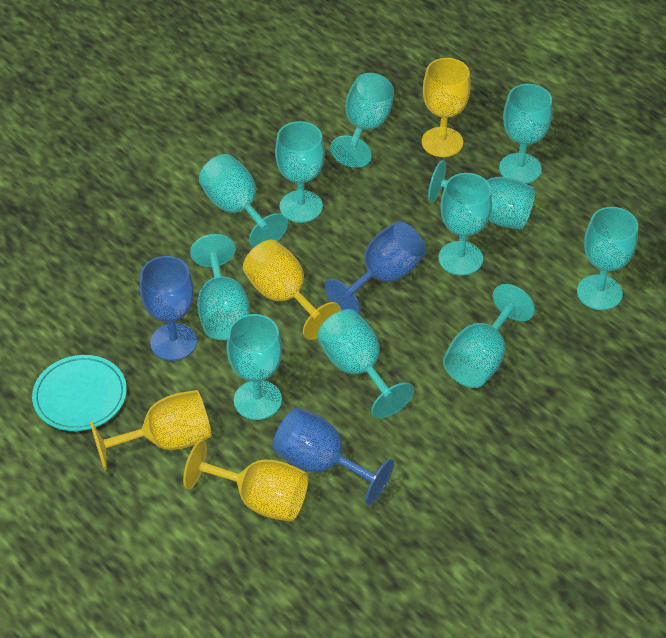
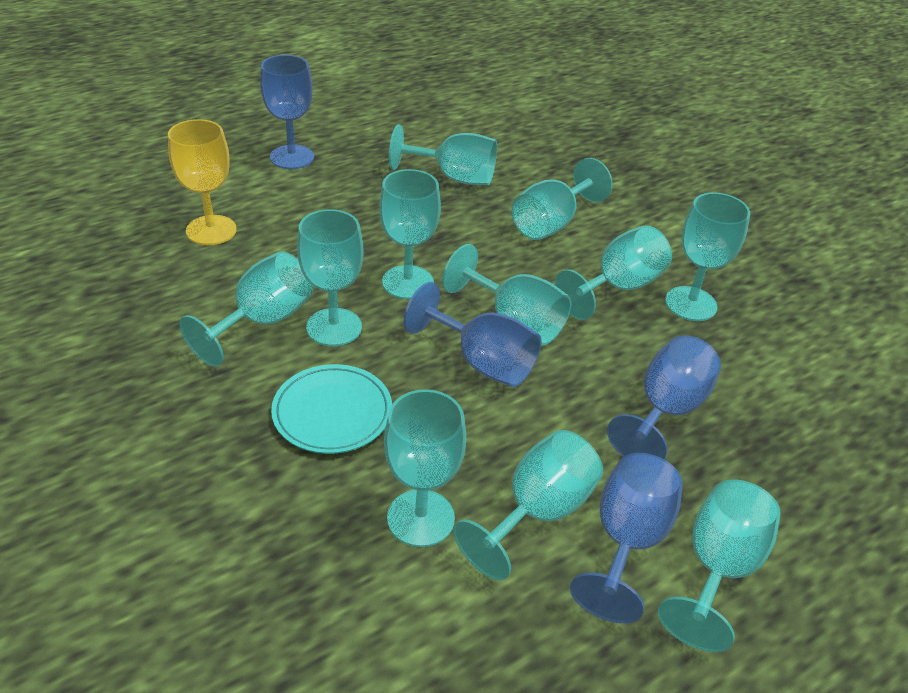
blue goblet: 3 -> 4
yellow goblet: 4 -> 1

